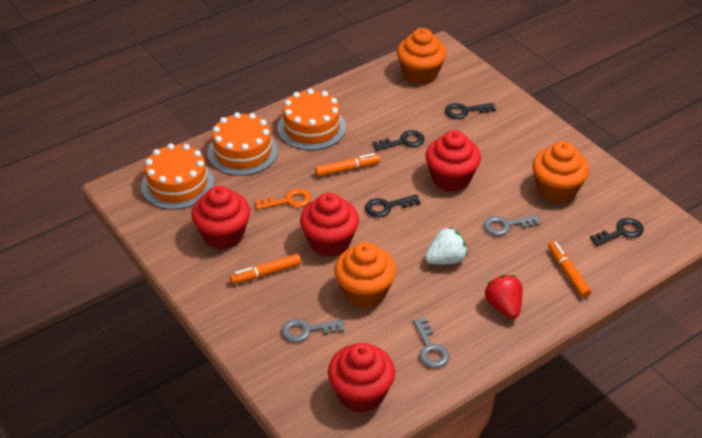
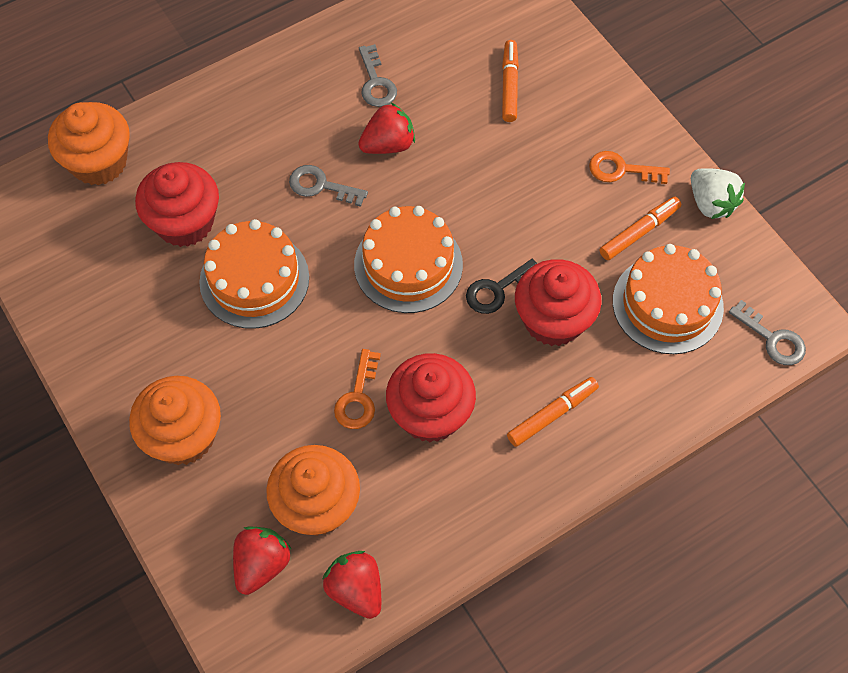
black key: 4 -> 1
orange key: 1 -> 2
red cupcake: 4 -> 3
red strawberry: 1 -> 3

